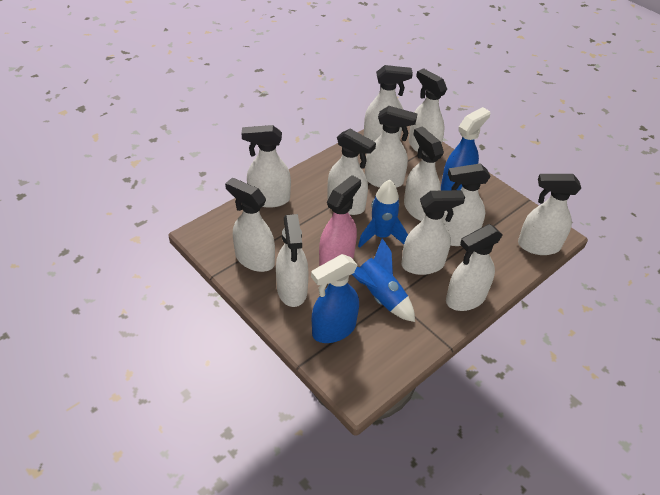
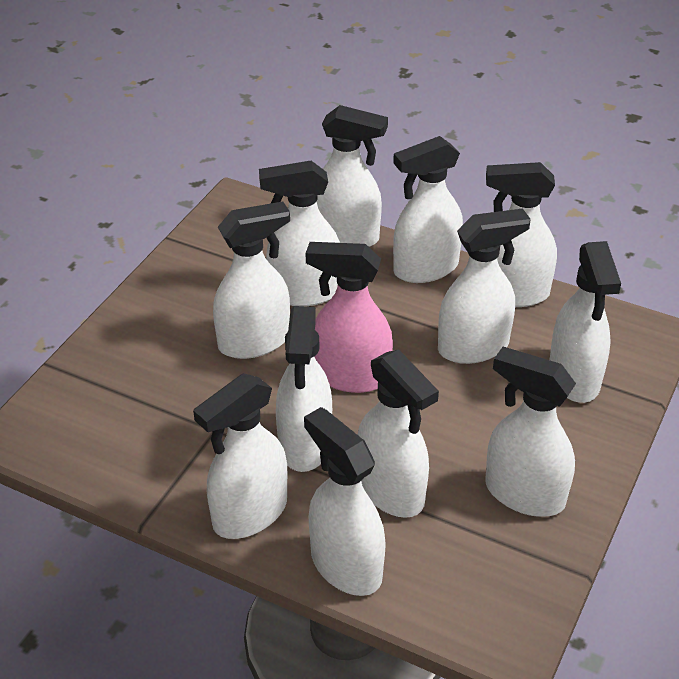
blue rocket: 2 -> 0
blue spray bottle: 2 -> 0

